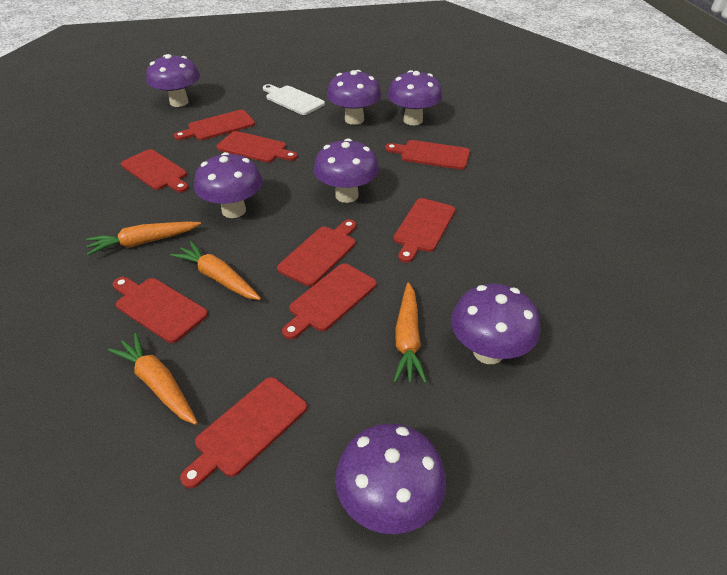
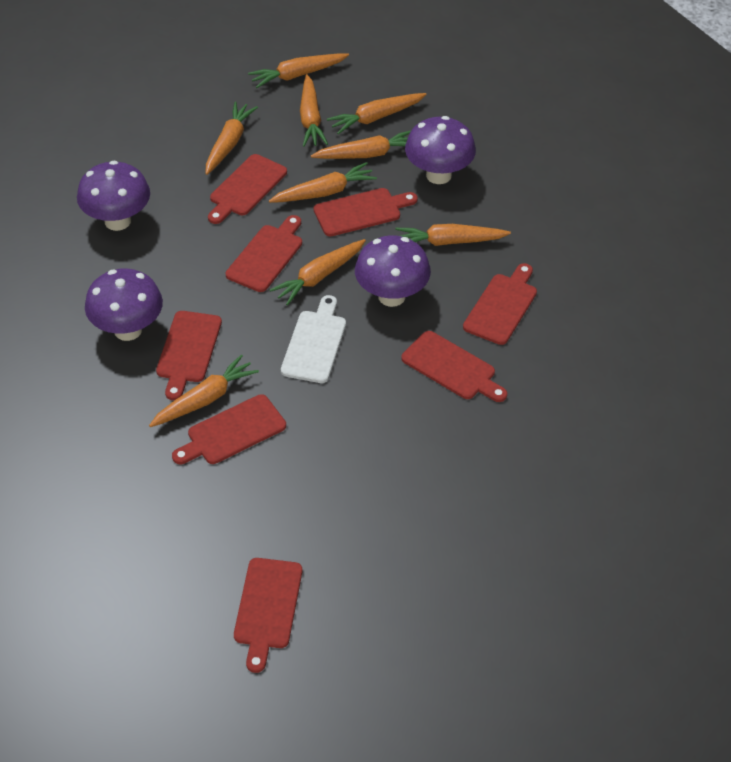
orange carrot: 4 -> 9
purple mushroom: 7 -> 4
red cutting board: 9 -> 8

